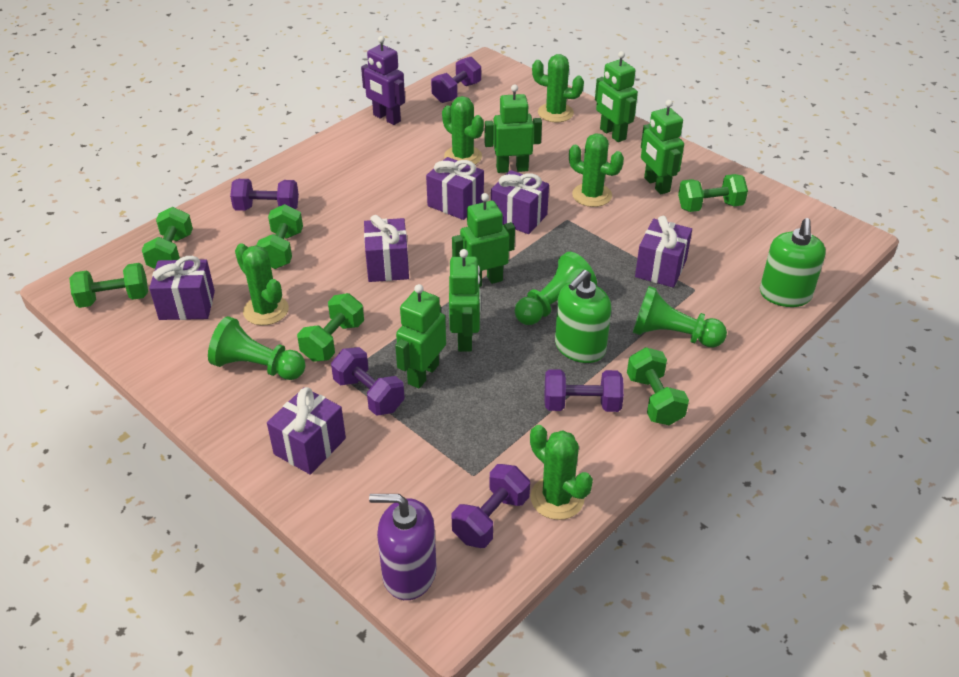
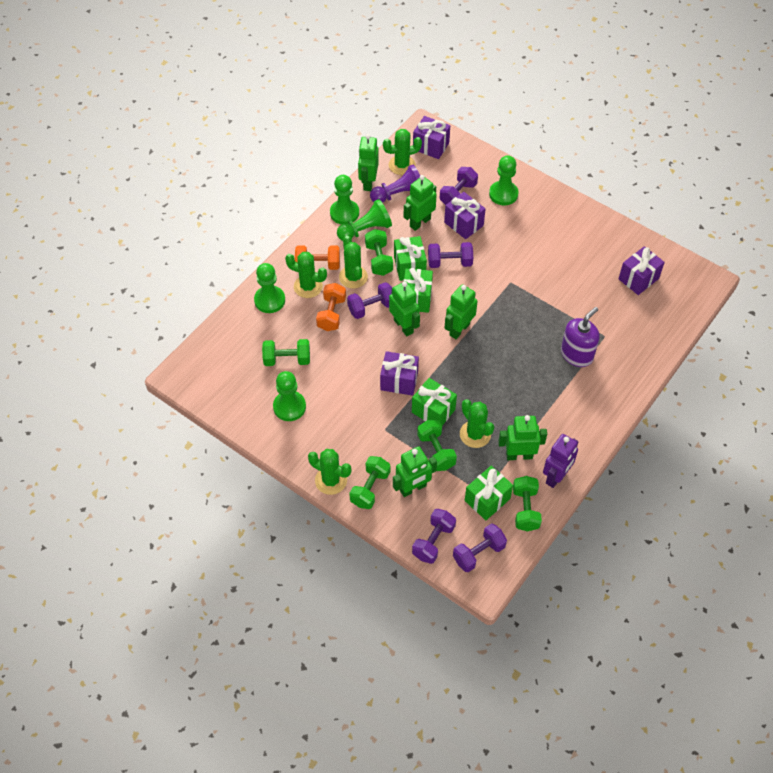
green dumbbell: 6 -> 5
green gift: 0 -> 4
green pawn: 3 -> 5
green soap dispenser: 2 -> 0
orange dumbbell: 0 -> 2
purple gift: 6 -> 4
purple pawn: 0 -> 1

